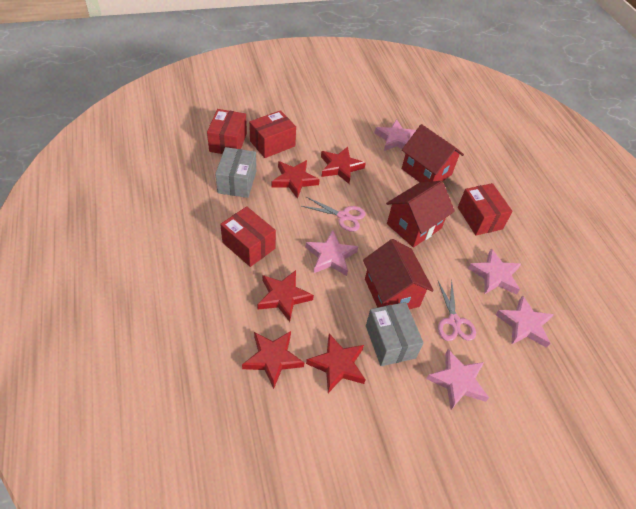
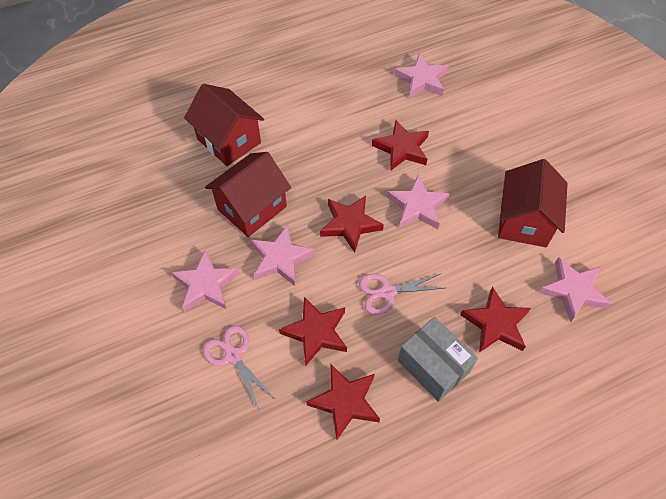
grey box: 2 -> 1
red box: 4 -> 0

